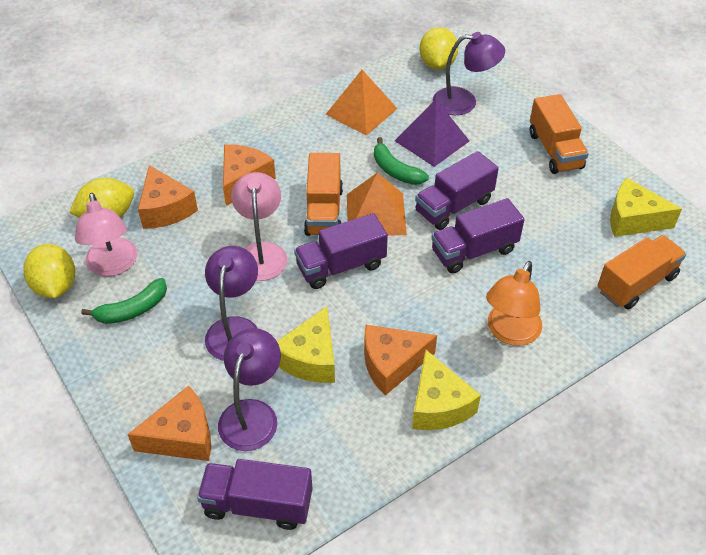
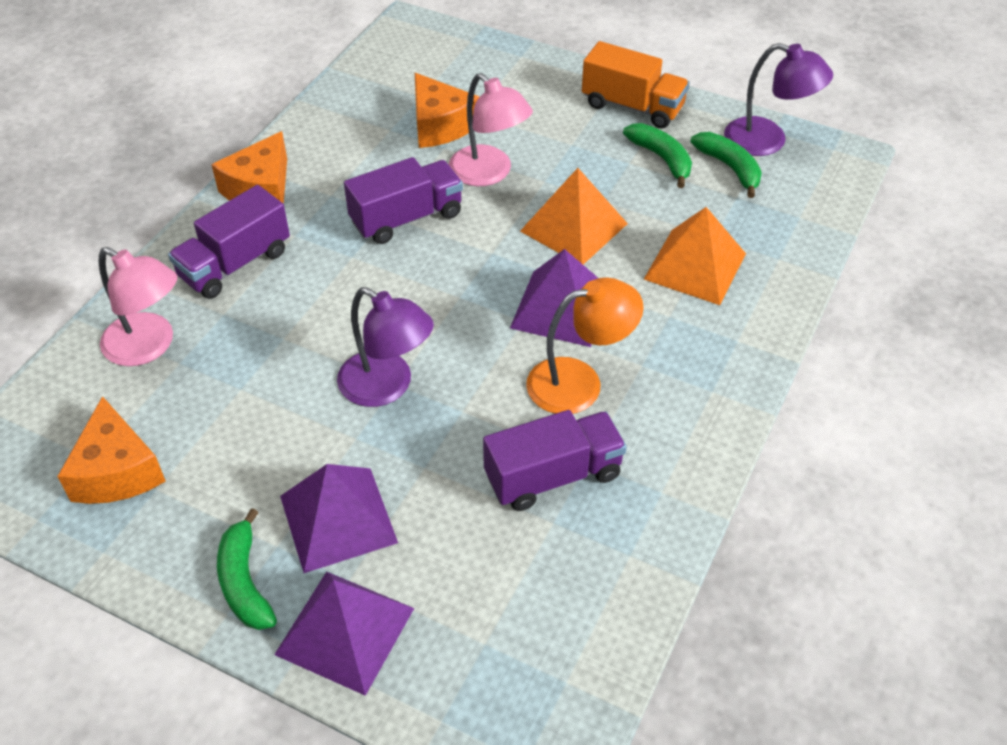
green banana: 2 -> 3
orange cheese: 4 -> 3
orange truck: 3 -> 1
purple lamp: 3 -> 2
purple pyramid: 1 -> 3
purple truck: 4 -> 3
yellow cheese: 3 -> 0
yellow lemon: 3 -> 0

